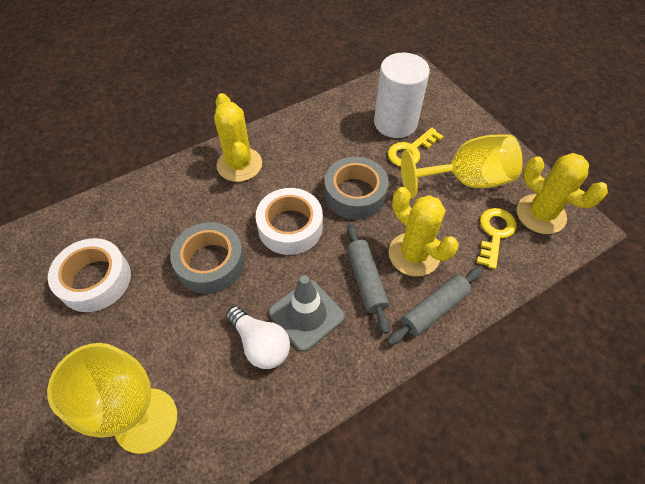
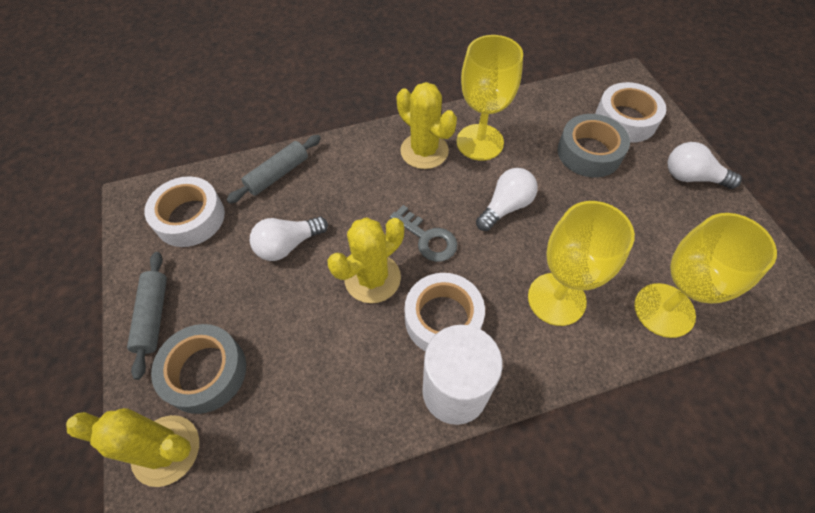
grey key: 0 -> 1
grey traffic cone: 1 -> 0
white light bulb: 1 -> 3
white tape: 2 -> 3
yellow goblet: 2 -> 3
yellow key: 2 -> 0

